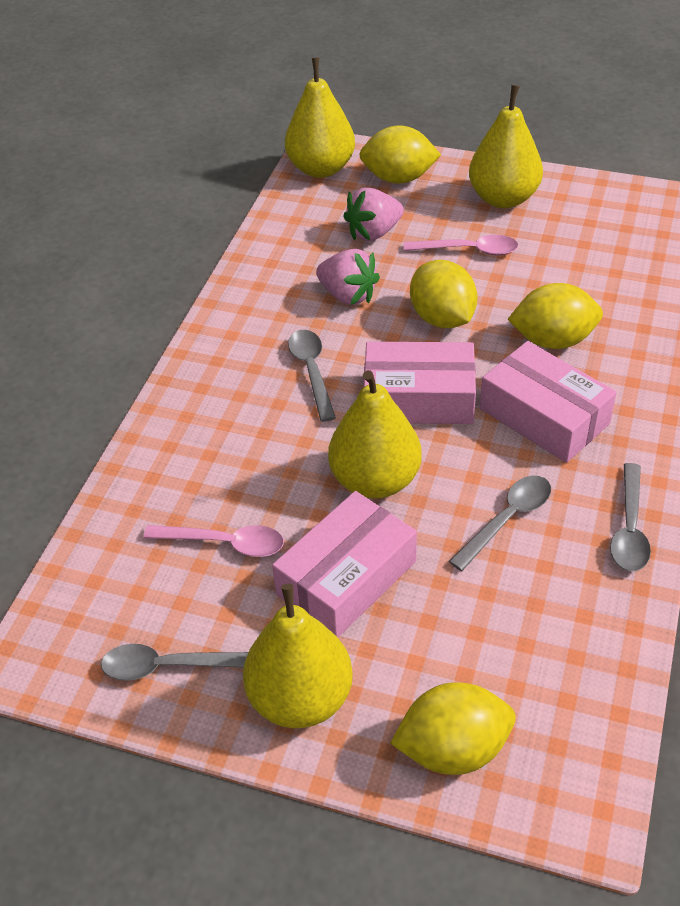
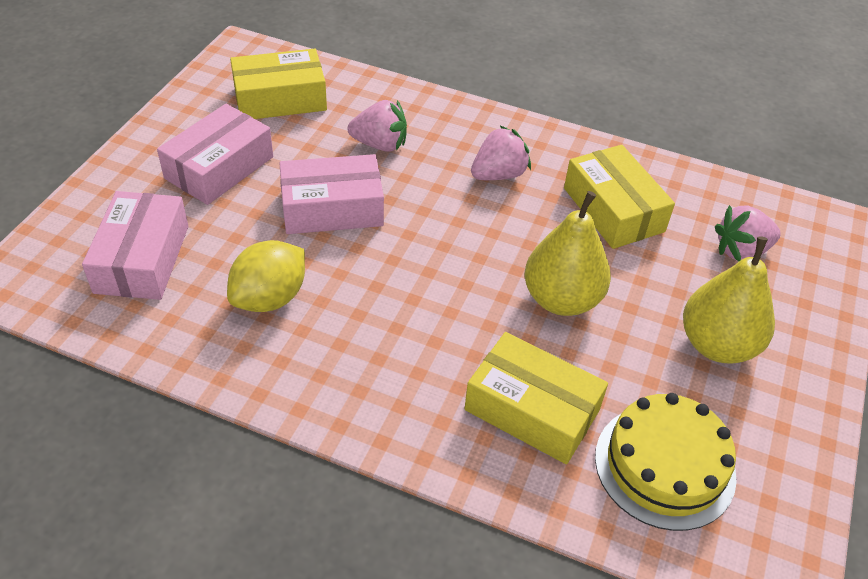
grey spoon: 4 -> 0
pink spoon: 2 -> 0
pink strawberry: 2 -> 3
yellow box: 0 -> 3
yellow cake: 0 -> 1
yellow lemon: 4 -> 1
yellow pear: 4 -> 2

